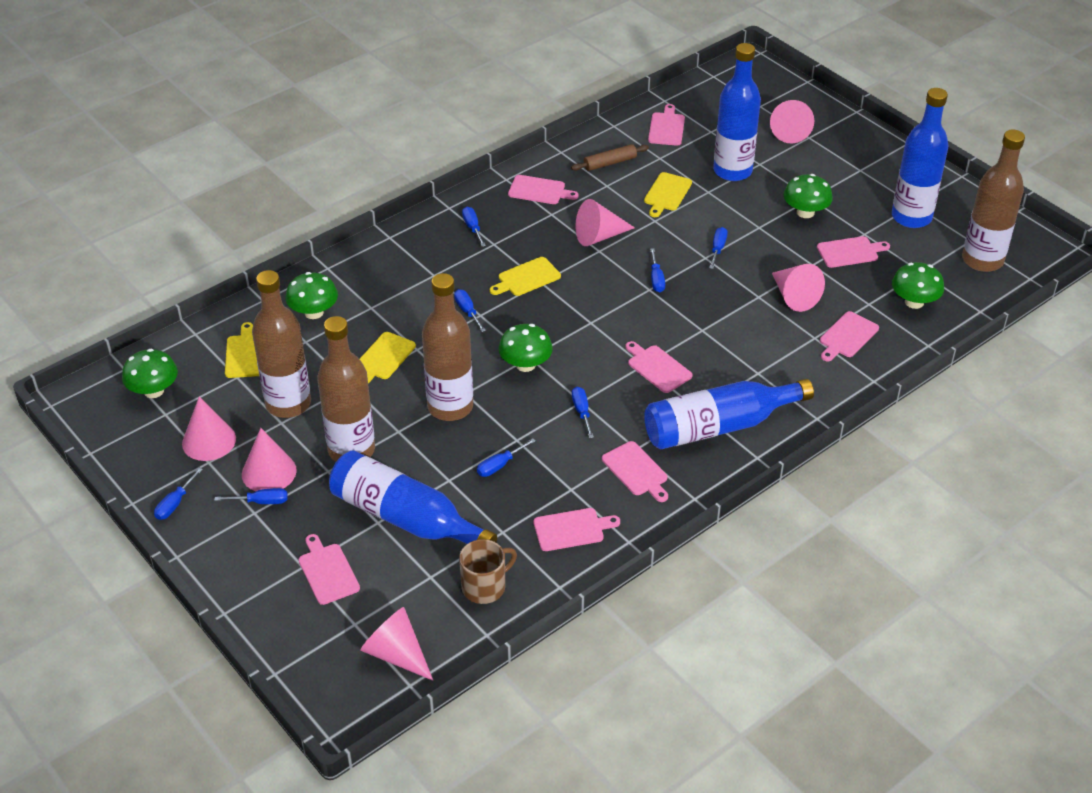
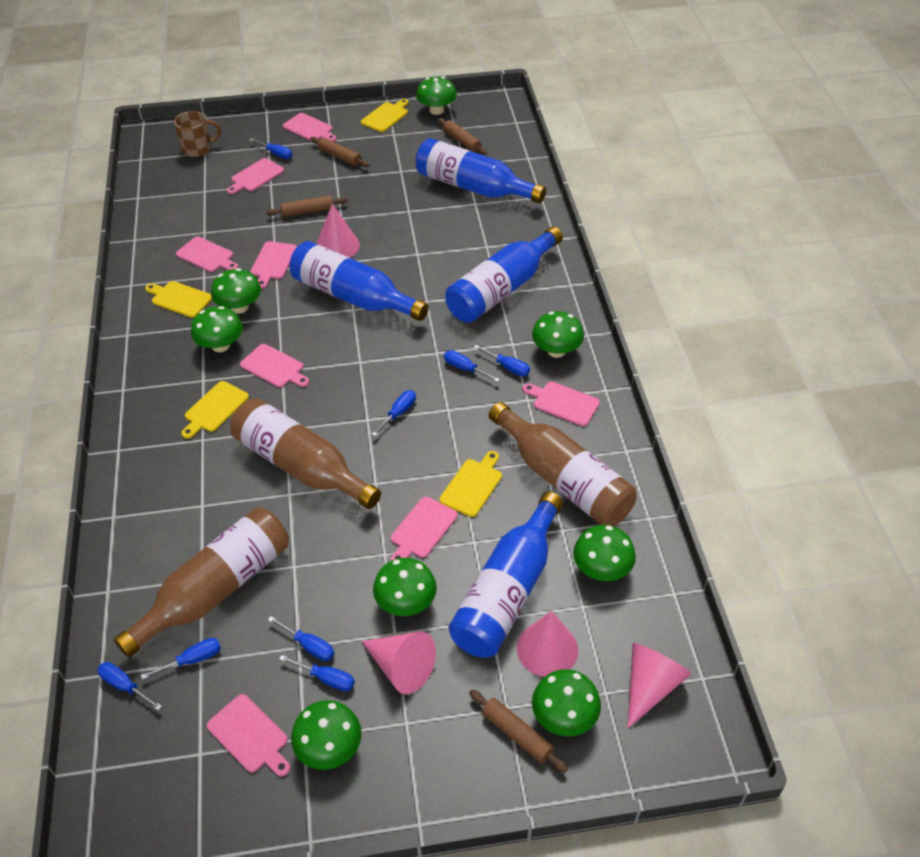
brown bottle: 4 -> 3
brown rolling pin: 1 -> 4
green mushroom: 5 -> 8
pink cone: 6 -> 4

